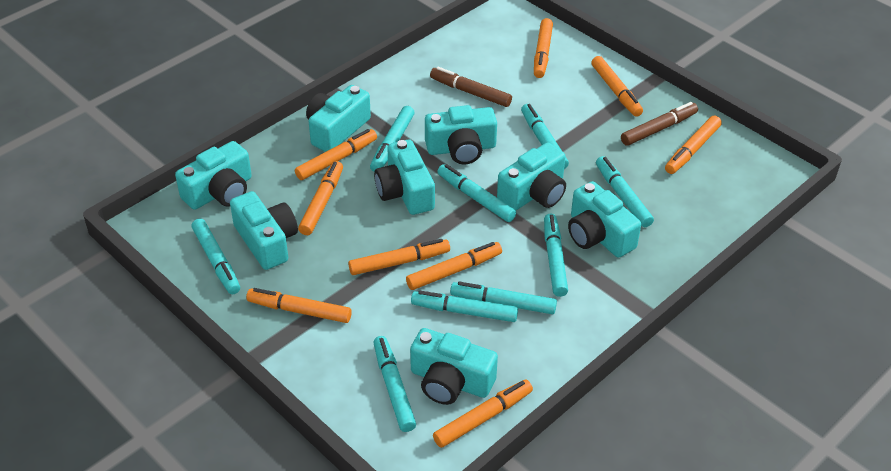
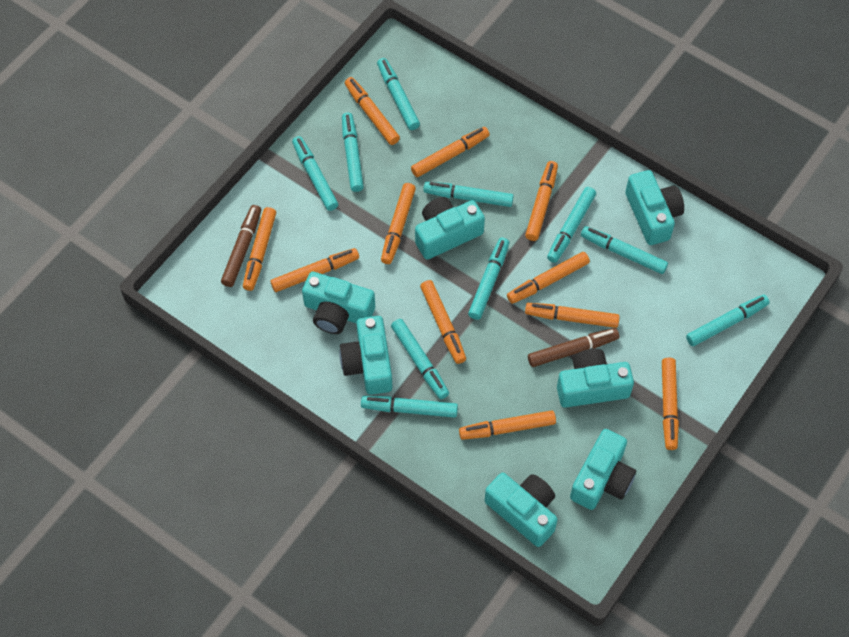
orange marker: 9 -> 11
turquoise camera: 8 -> 7
turquoise marker: 9 -> 10

